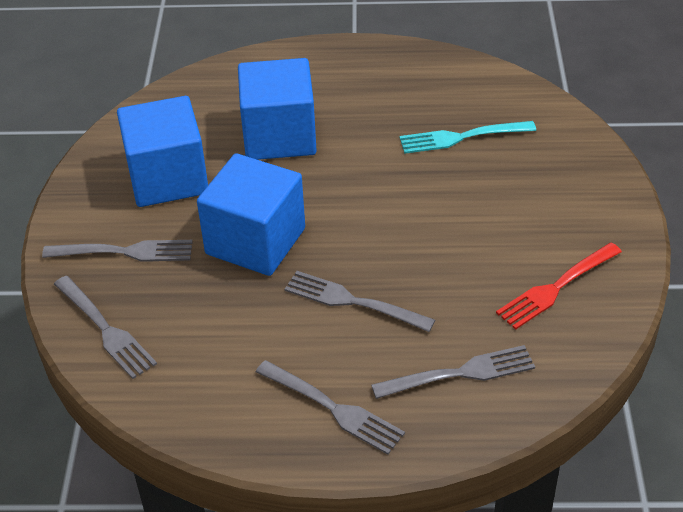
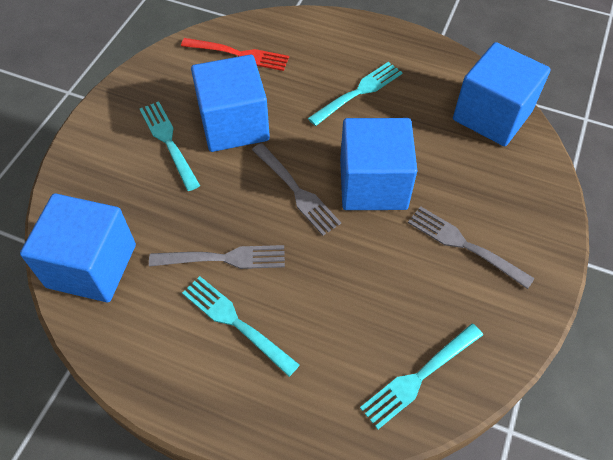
blue cube: 3 -> 4
grey fork: 5 -> 3
turquoise fork: 1 -> 4

